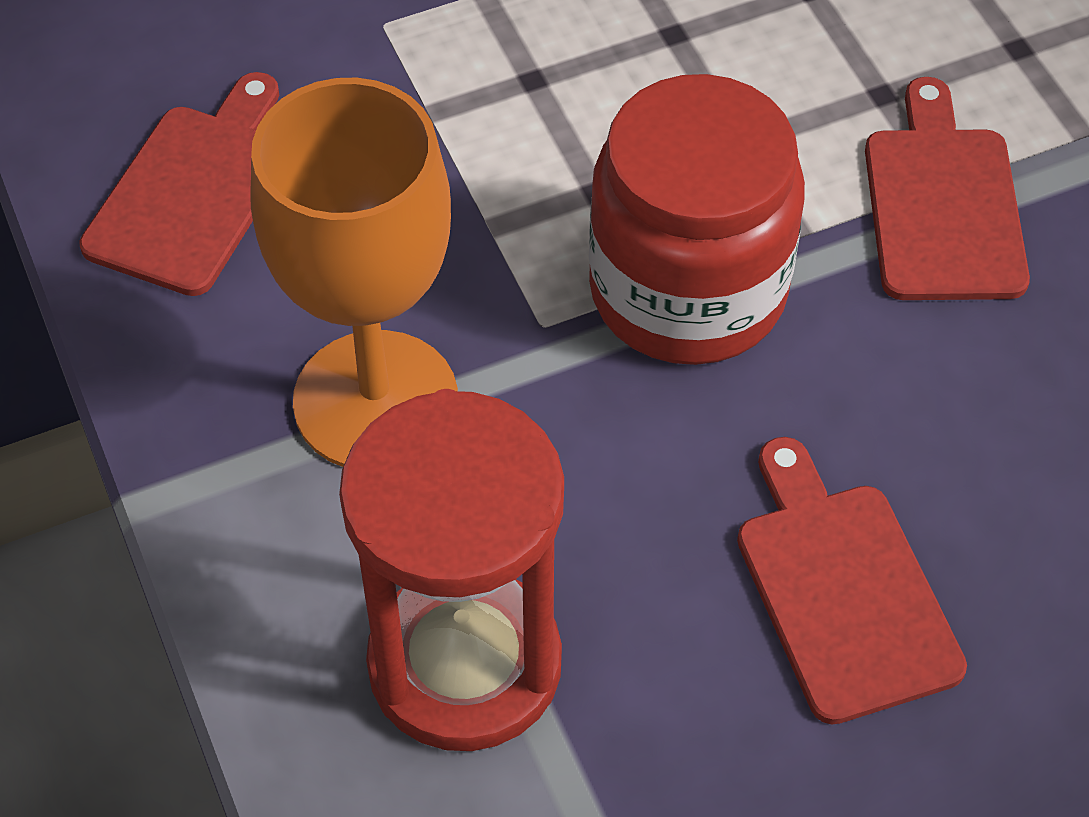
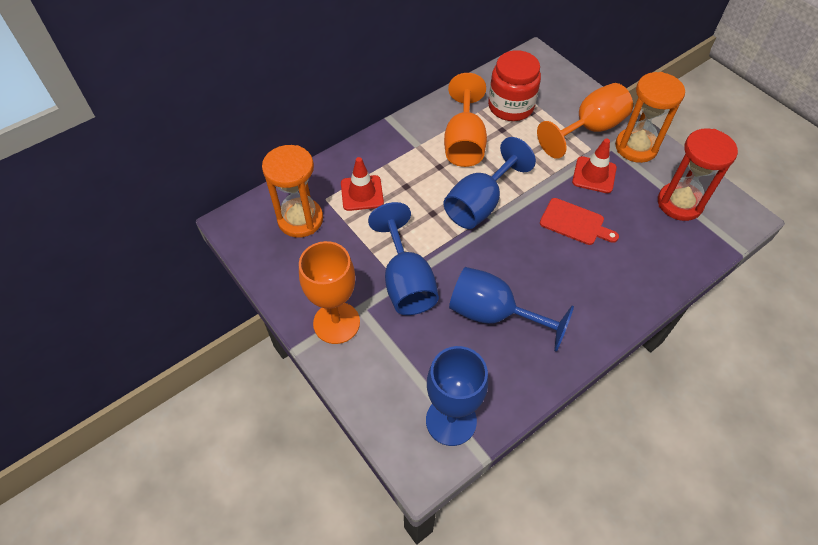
blue goblet: 0 -> 4
orange goblet: 1 -> 3
orange hourglass: 0 -> 2
red cutting board: 3 -> 1
red traffic cone: 0 -> 2

